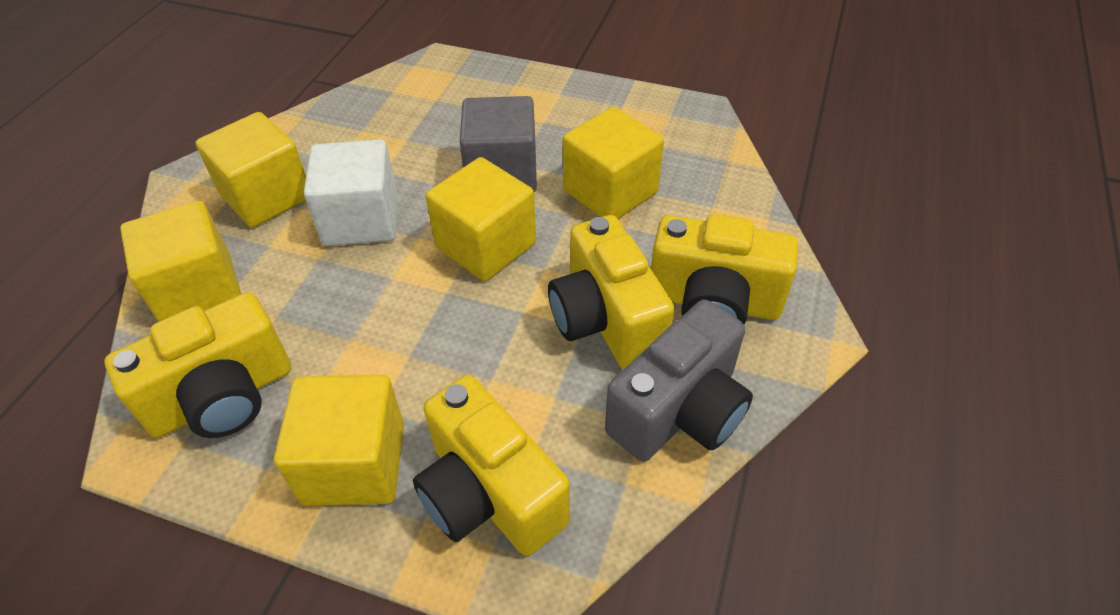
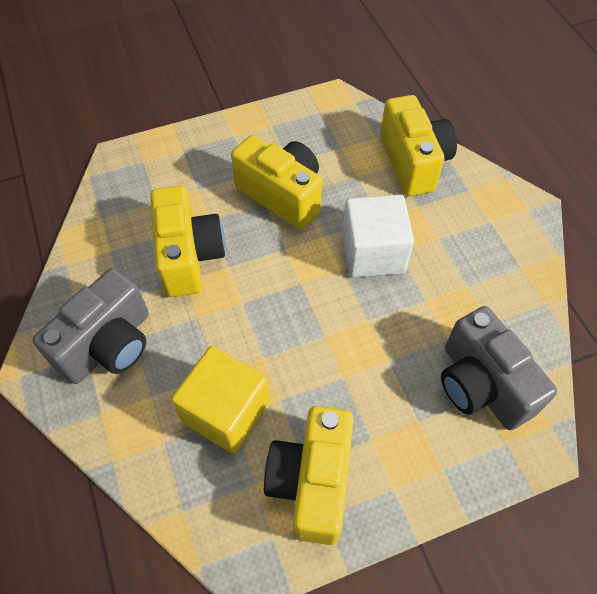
grey camera: 1 -> 2
grey cube: 1 -> 0
yellow cube: 5 -> 1

